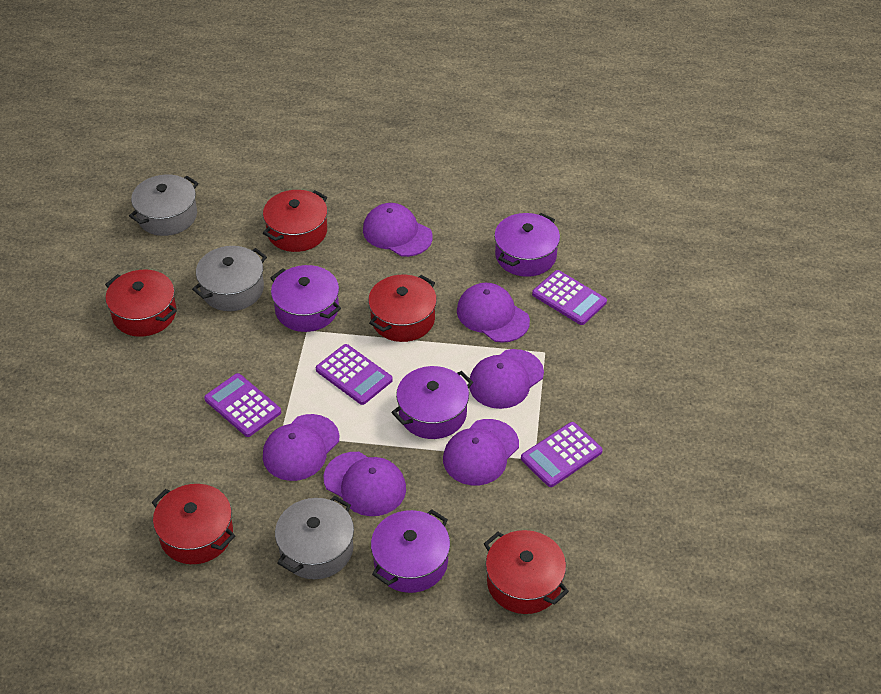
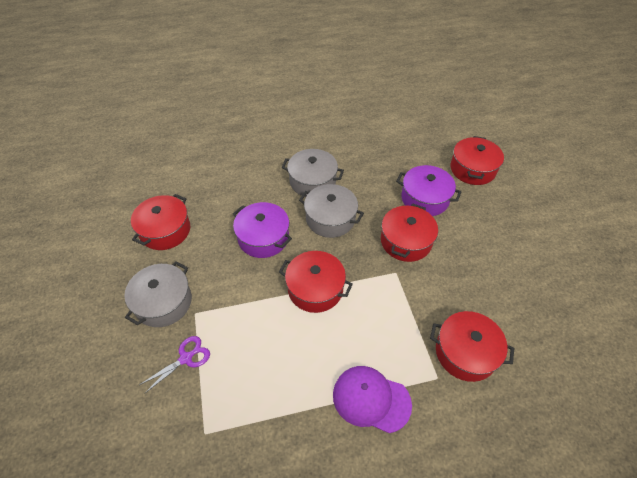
purple calculator: 4 -> 0
purple cap: 6 -> 1
purple pot: 4 -> 2
purple scissors: 0 -> 1

